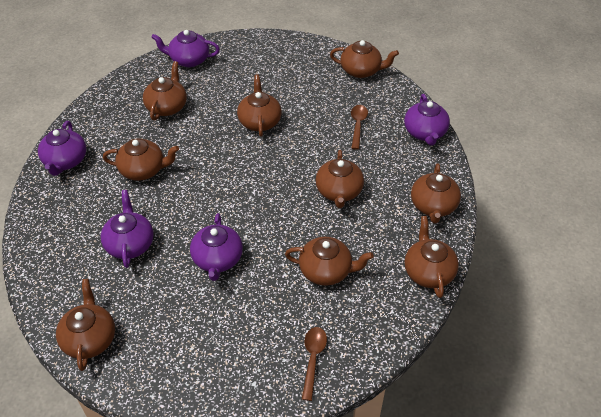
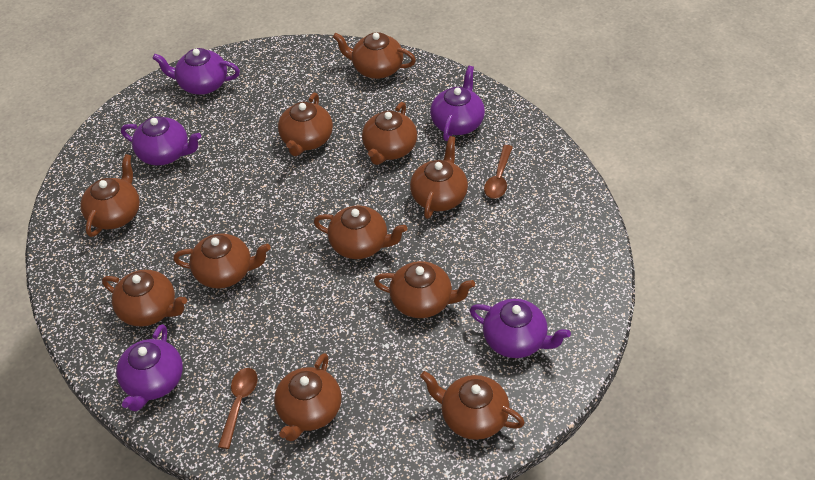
brown teapot: 9 -> 11

